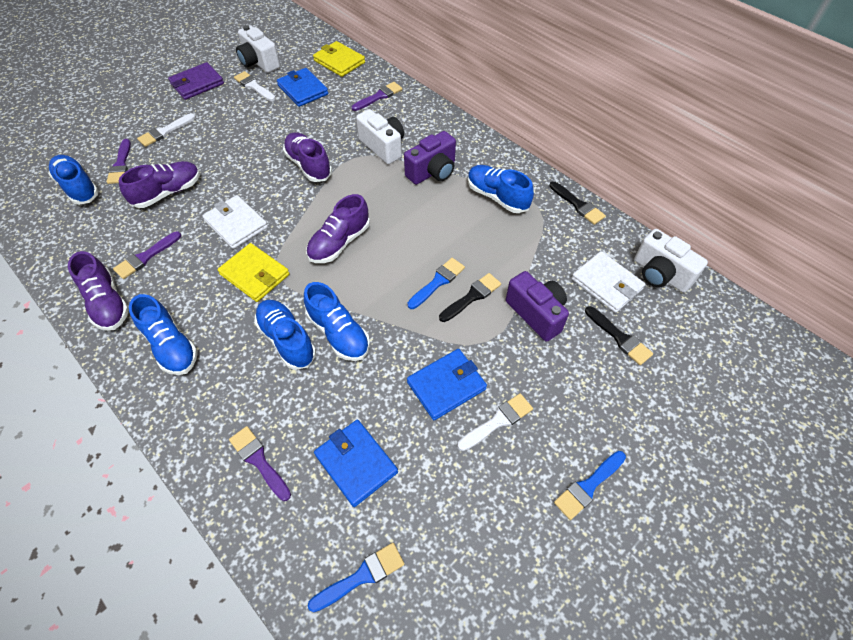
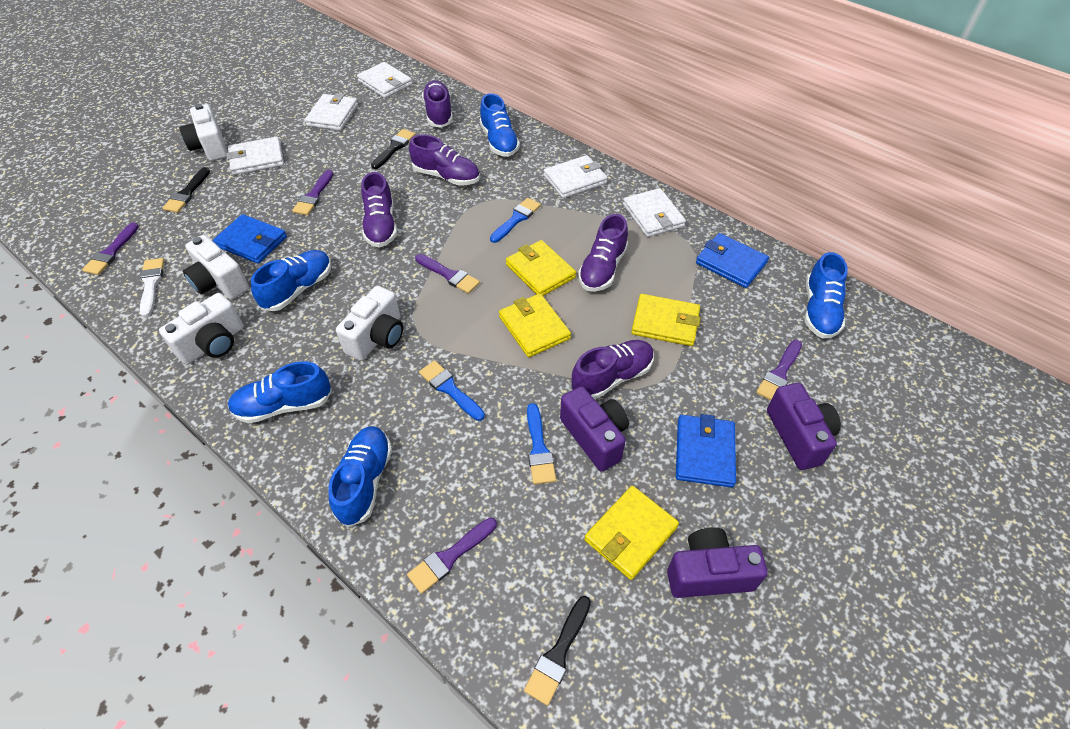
purple brush: 4 -> 5
purple camera: 2 -> 3
purple shoe: 4 -> 5
purple wallet: 1 -> 0
white brush: 3 -> 1
white camera: 3 -> 4
white wallet: 2 -> 5
yellow wallet: 2 -> 4

